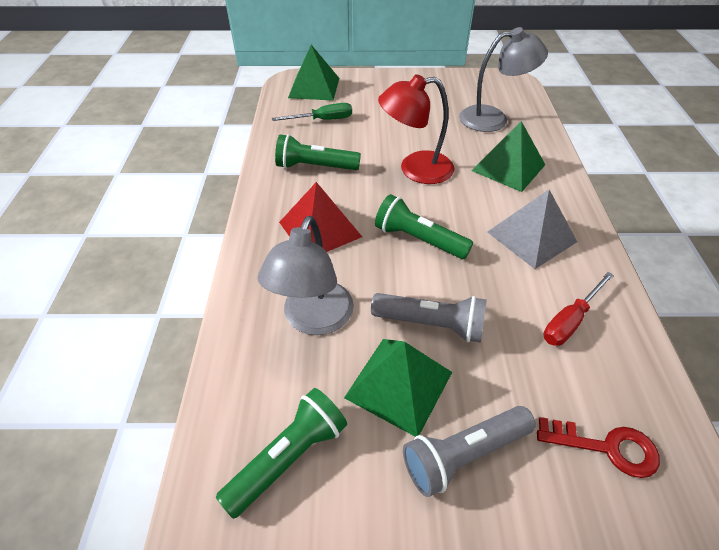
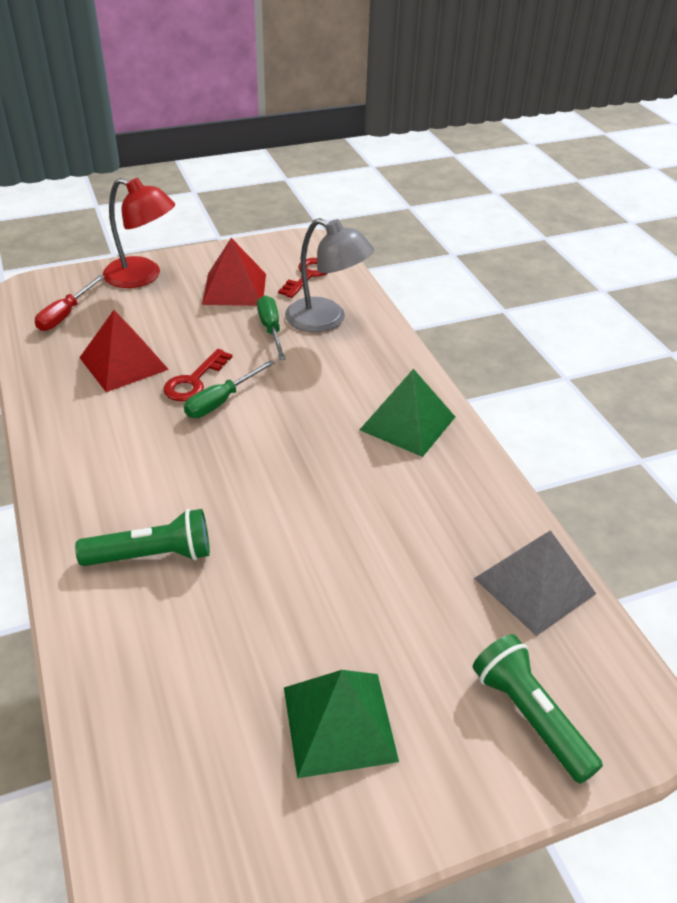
green flashlight: 3 -> 2
green pyramid: 3 -> 2
green screwdriver: 1 -> 2
grey flashlight: 2 -> 0
grey lamp: 2 -> 1
red key: 1 -> 2
red pyramid: 1 -> 2

